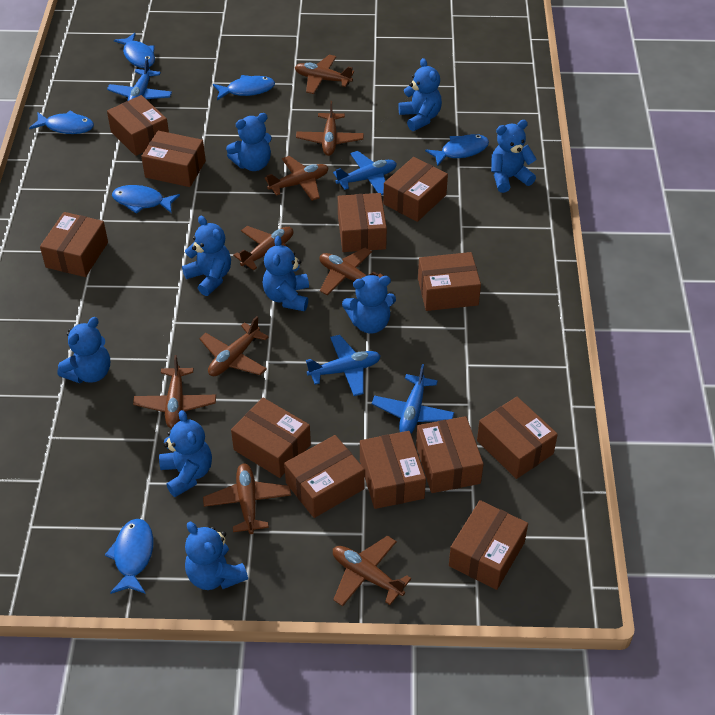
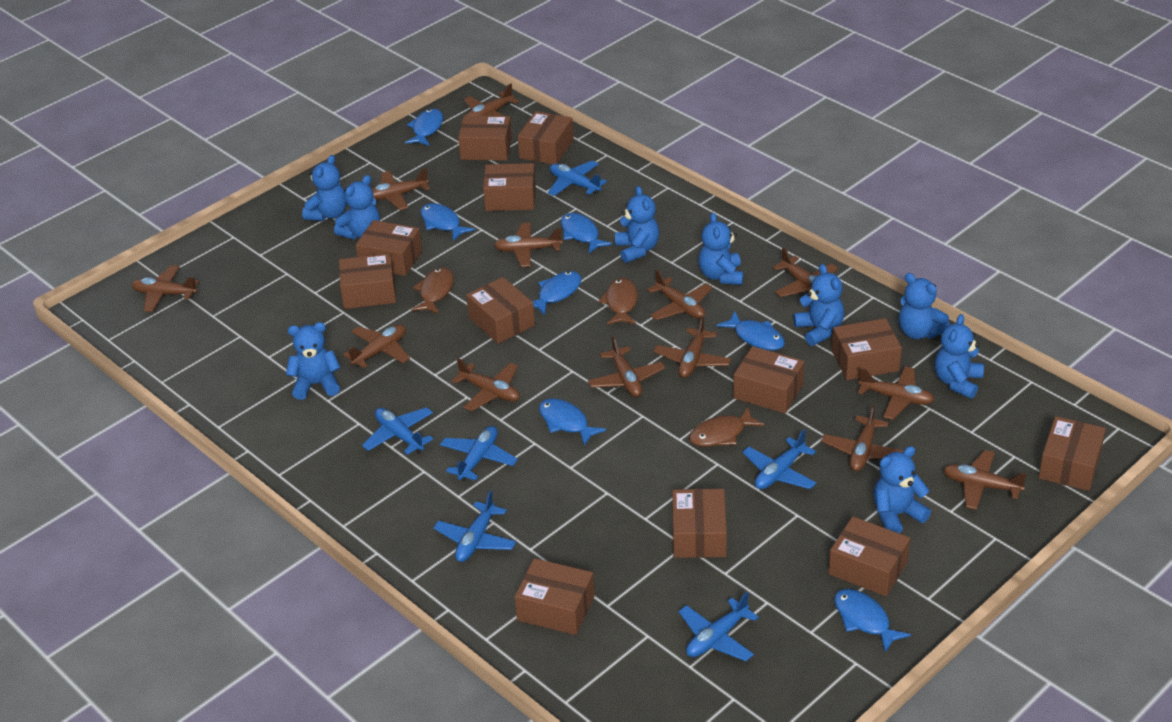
blue fish: 6 -> 7
blue plane: 4 -> 6
brown fish: 0 -> 3
brown plane: 9 -> 13

